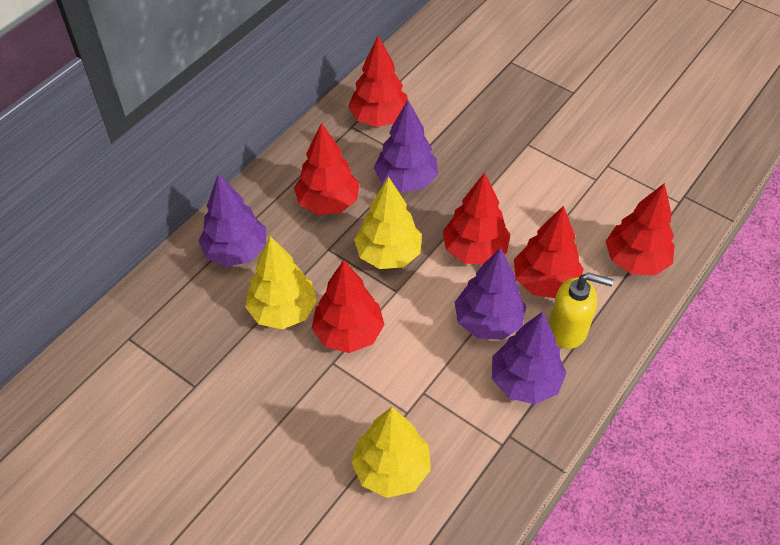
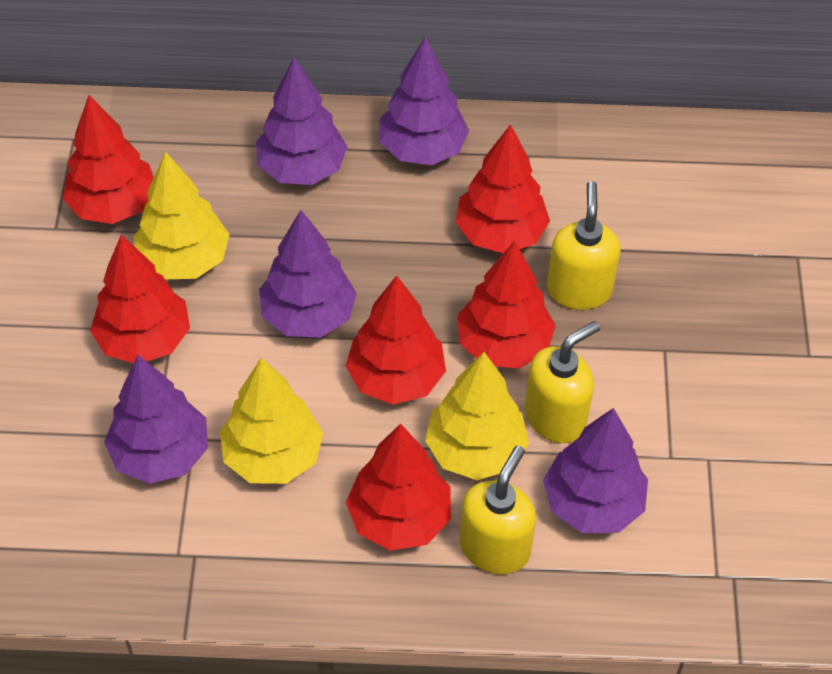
purple tree: 4 -> 5
yellow soap dispenser: 1 -> 3

